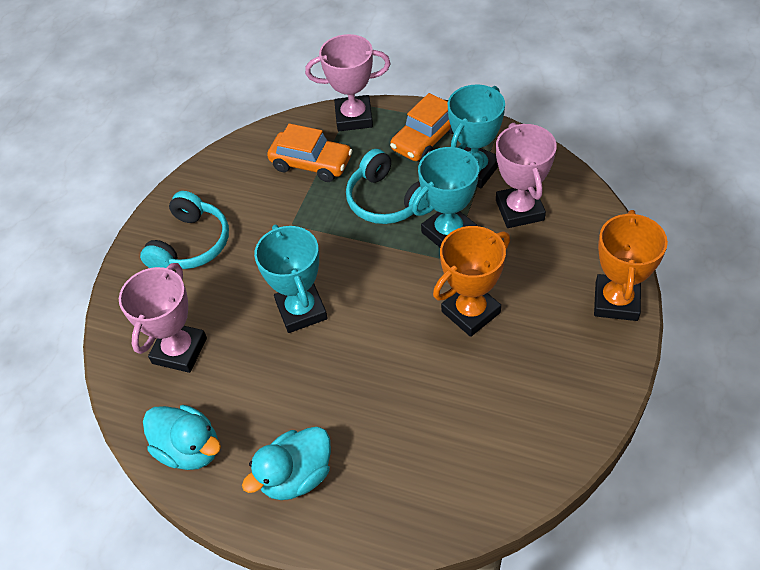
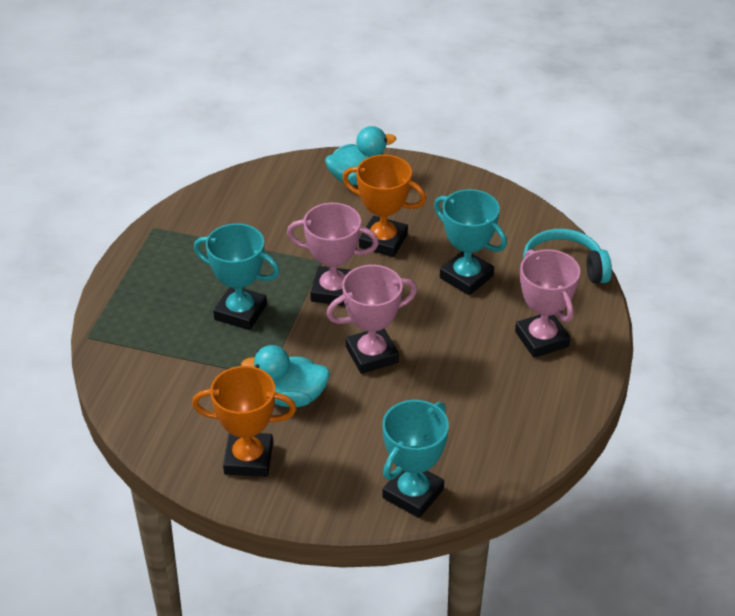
orange car: 2 -> 0
turquoise headphones: 2 -> 1

